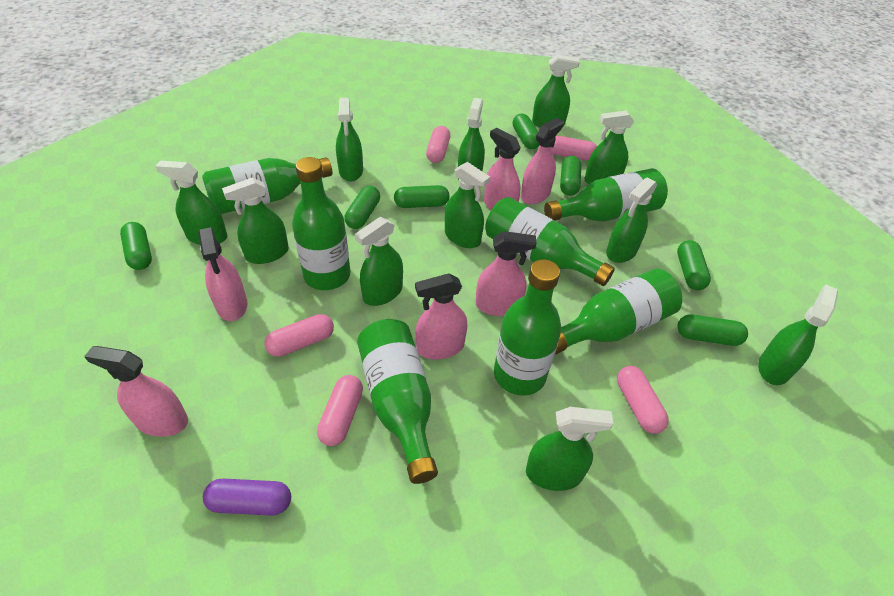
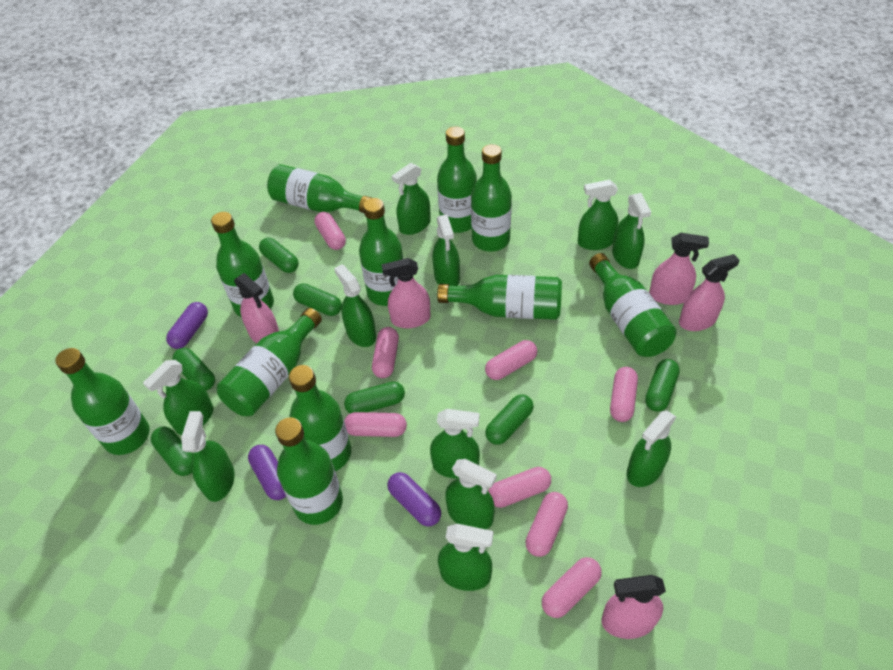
green bottle: 7 -> 11
pink capsule: 5 -> 8
pink spray bottle: 6 -> 5
purple capsule: 1 -> 3

